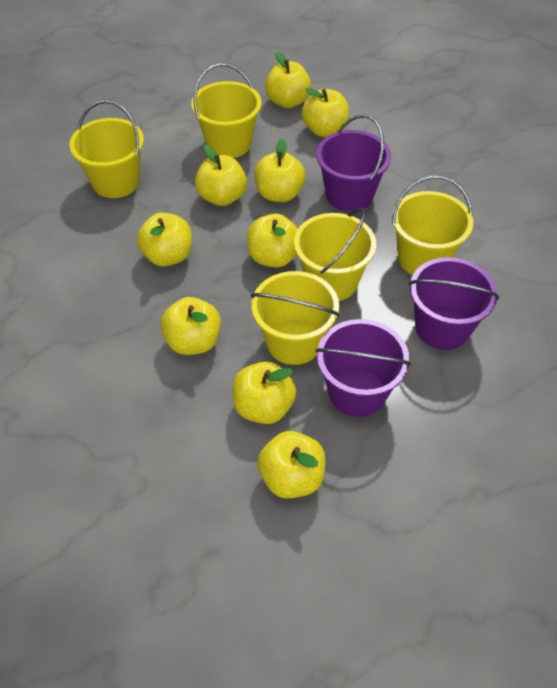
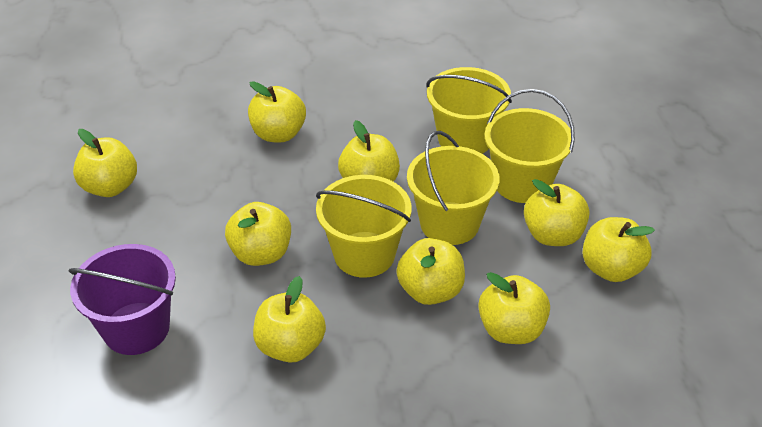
purple bucket: 3 -> 1
yellow bucket: 5 -> 4

